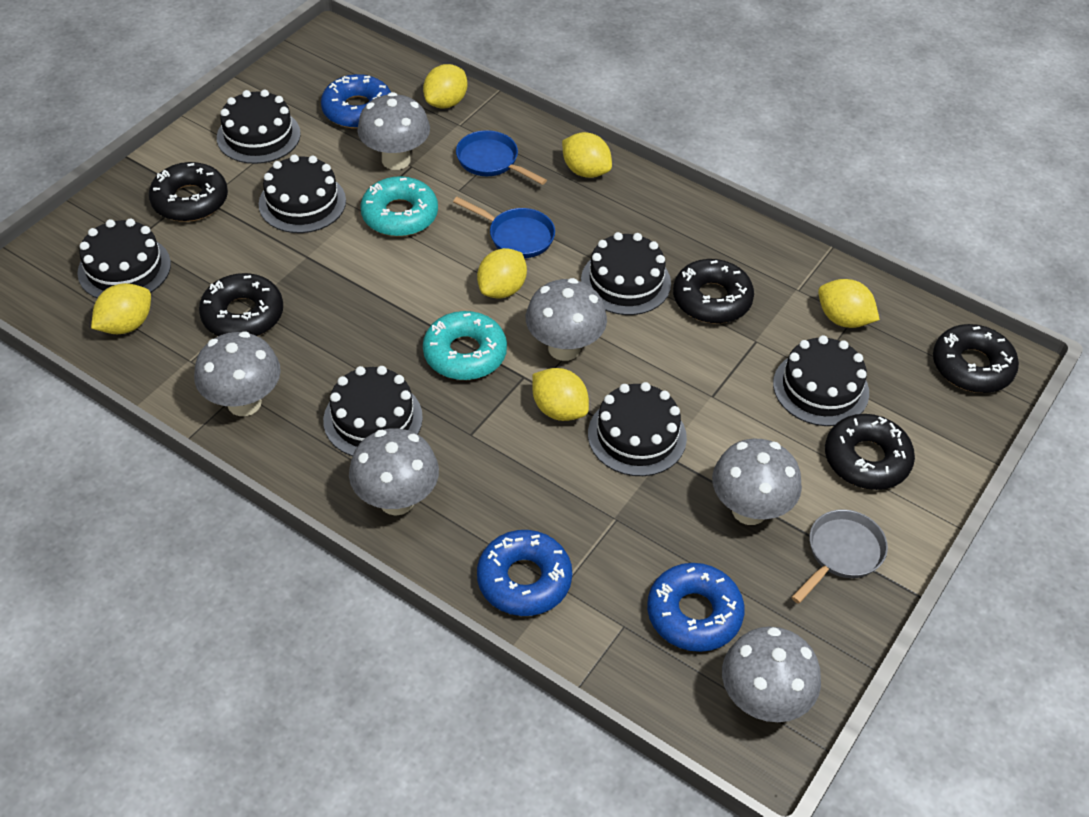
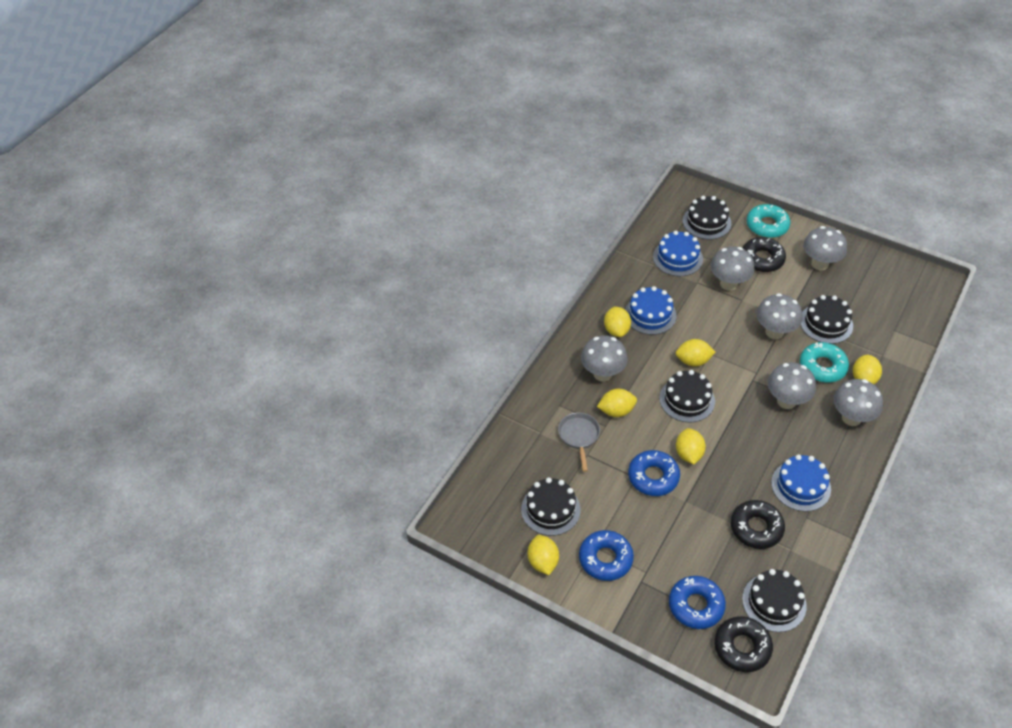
black cake: 7 -> 5
black donut: 5 -> 3
blue cake: 0 -> 3
blue pan: 2 -> 0

